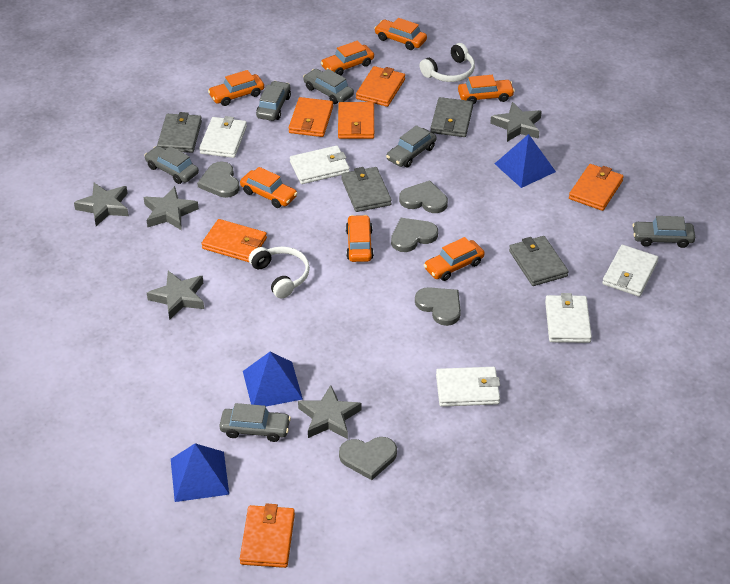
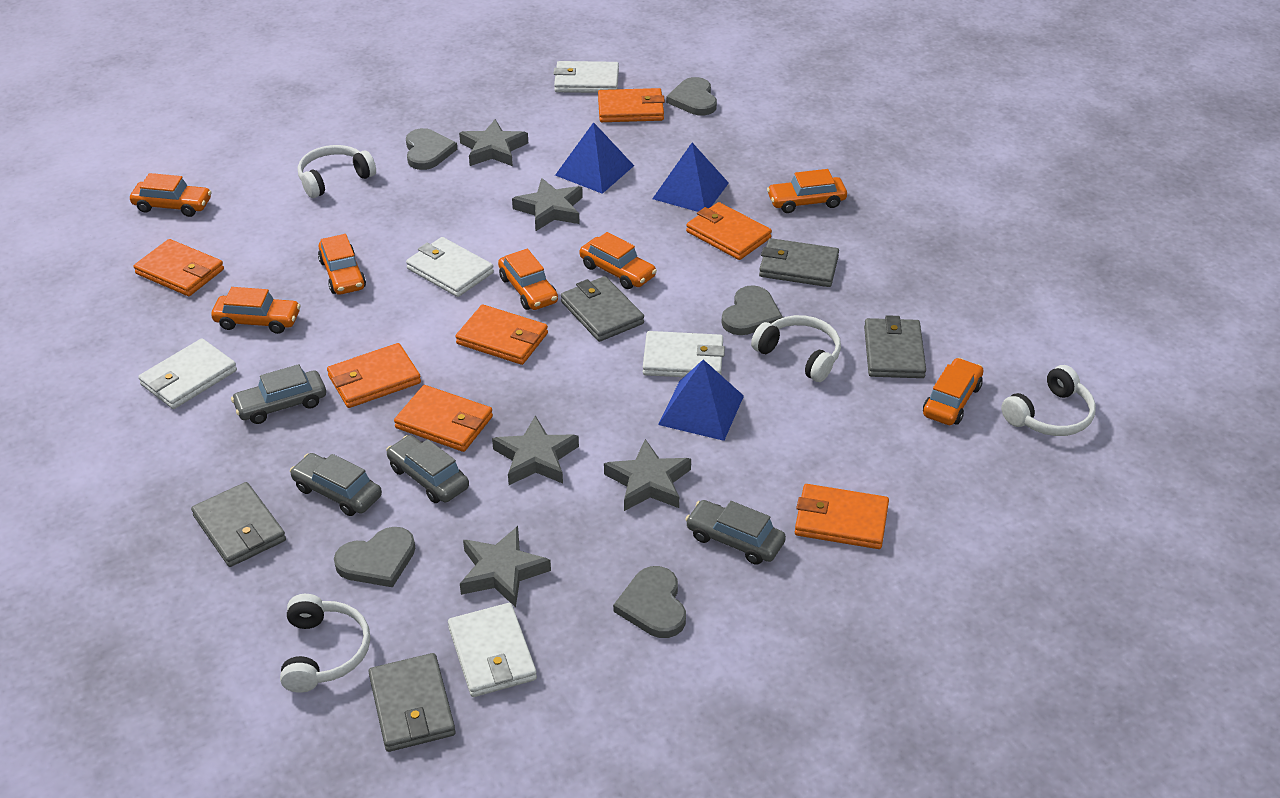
grey car: 6 -> 4
grey wallet: 4 -> 5
orange wallet: 6 -> 7
white headphones: 2 -> 4

